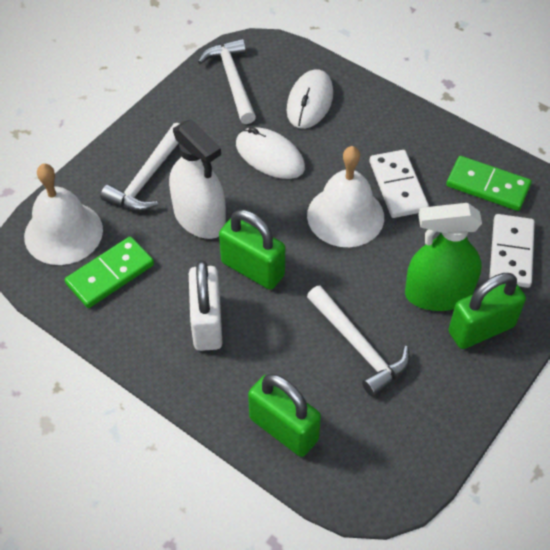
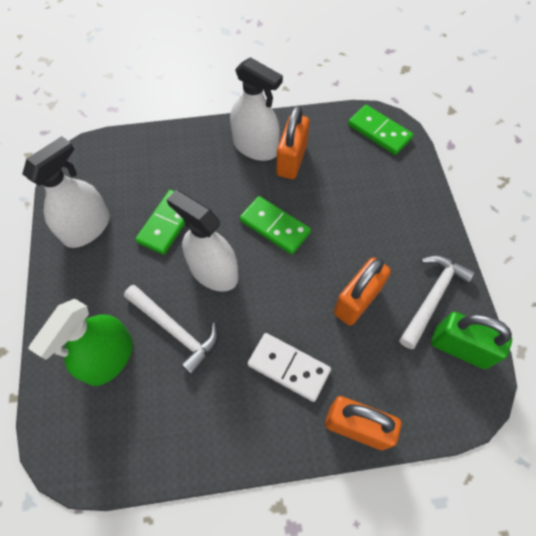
green domino: 2 -> 3
green padlock: 3 -> 1
orange padlock: 0 -> 3
white bell: 2 -> 0
white domino: 2 -> 1
white hammer: 3 -> 2
white mouse: 2 -> 0
white padlock: 1 -> 0
white spray bottle: 1 -> 3

